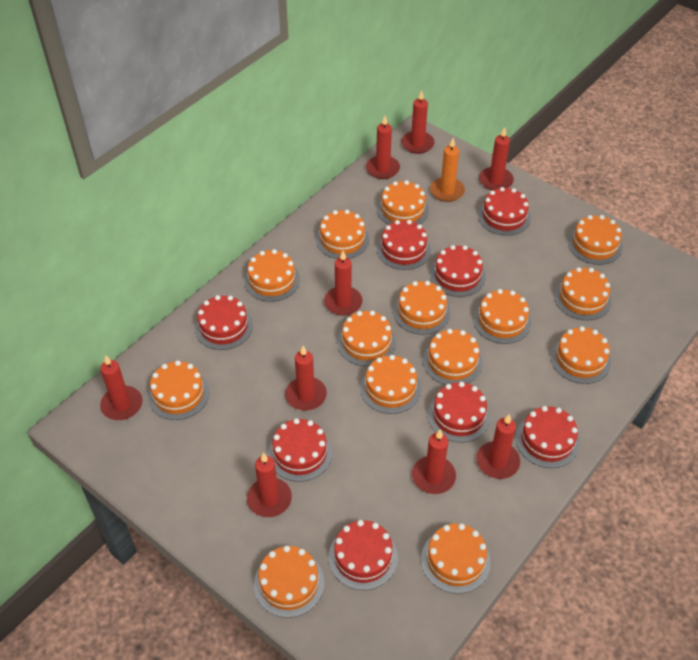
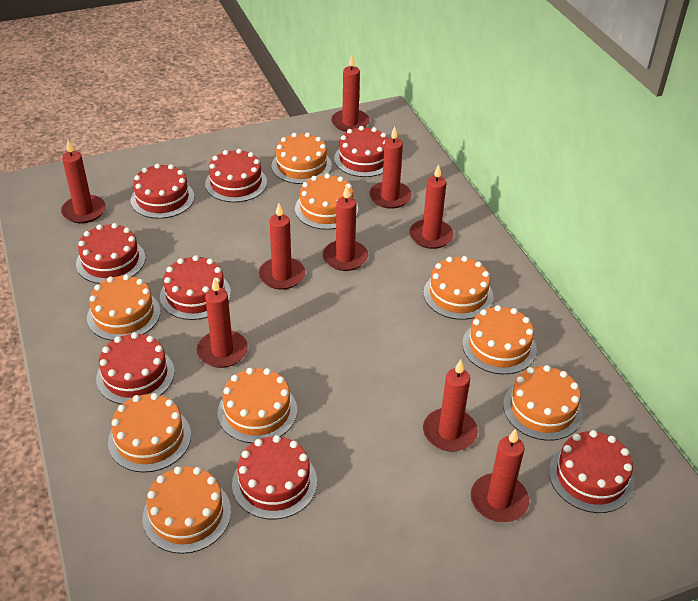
orange cake: 14 -> 9
orange candle: 1 -> 0

